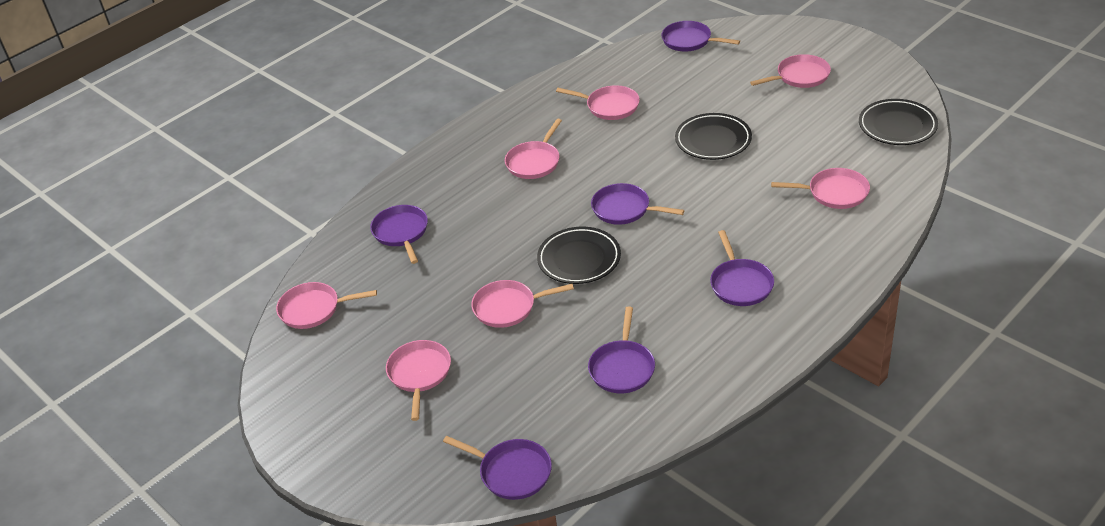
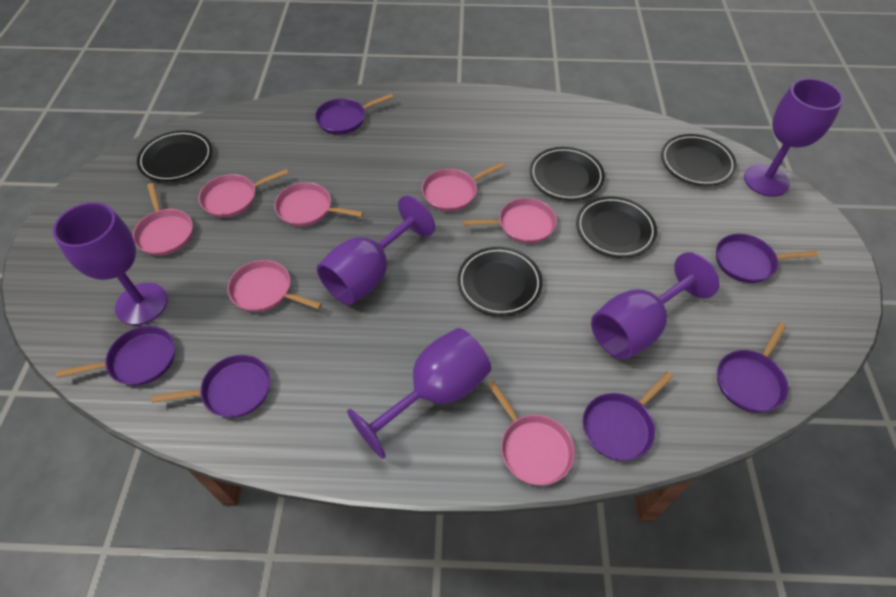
black plate: 3 -> 5
purple goblet: 0 -> 5

